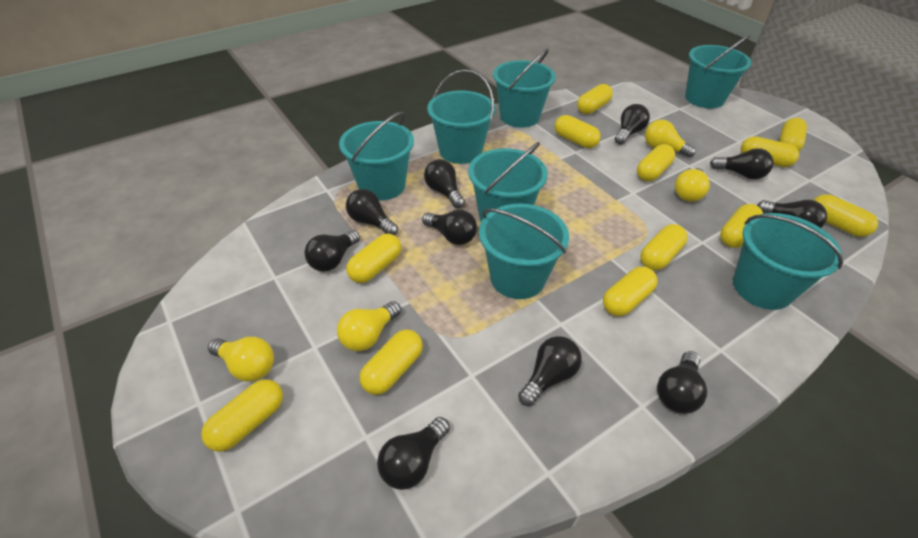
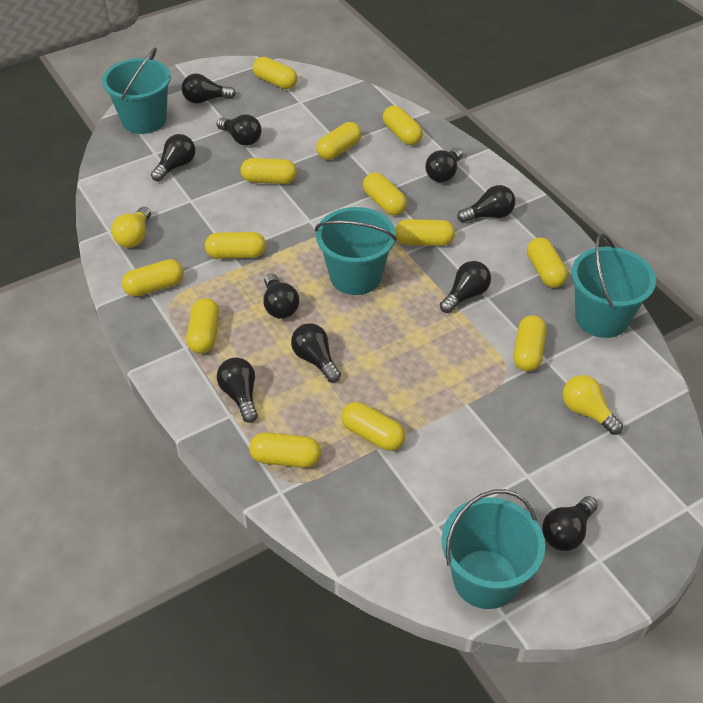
turquoise bucket: 7 -> 4
yellow capsule: 12 -> 13
yellow light bulb: 4 -> 2

